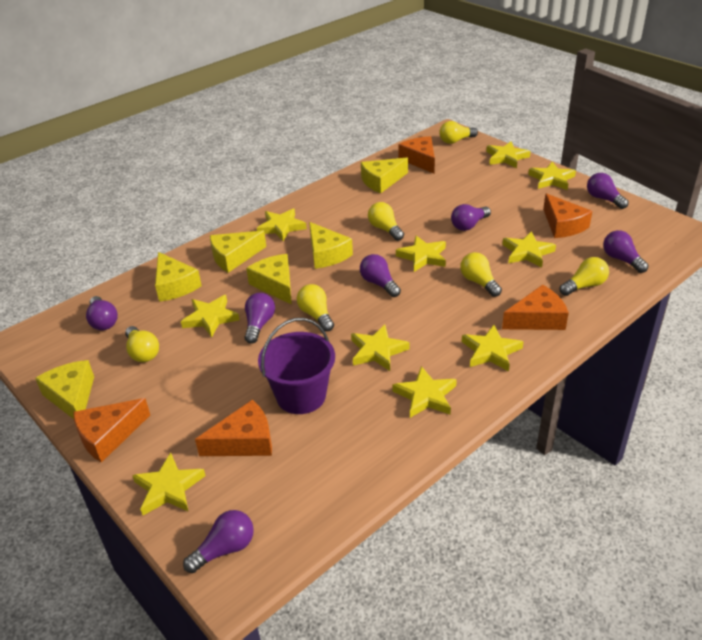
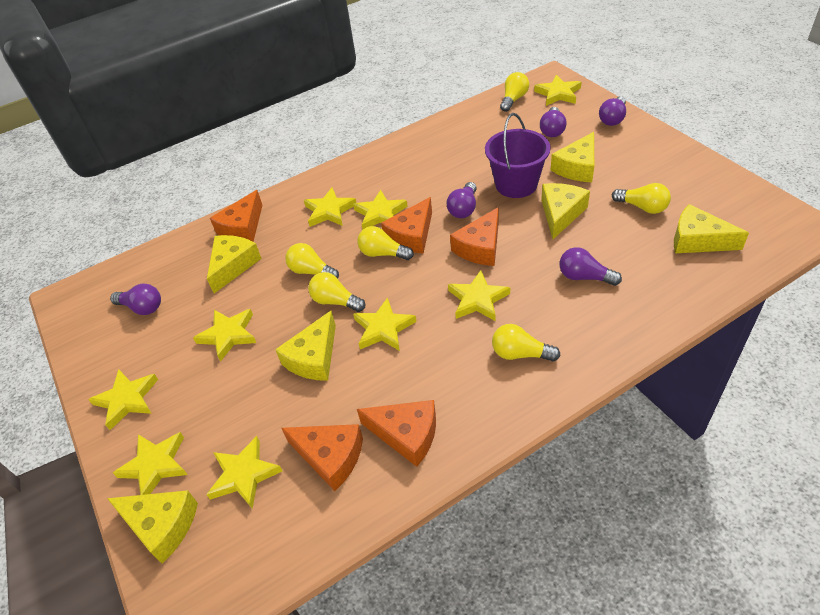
purple light bulb: 7 -> 5
yellow star: 10 -> 9

